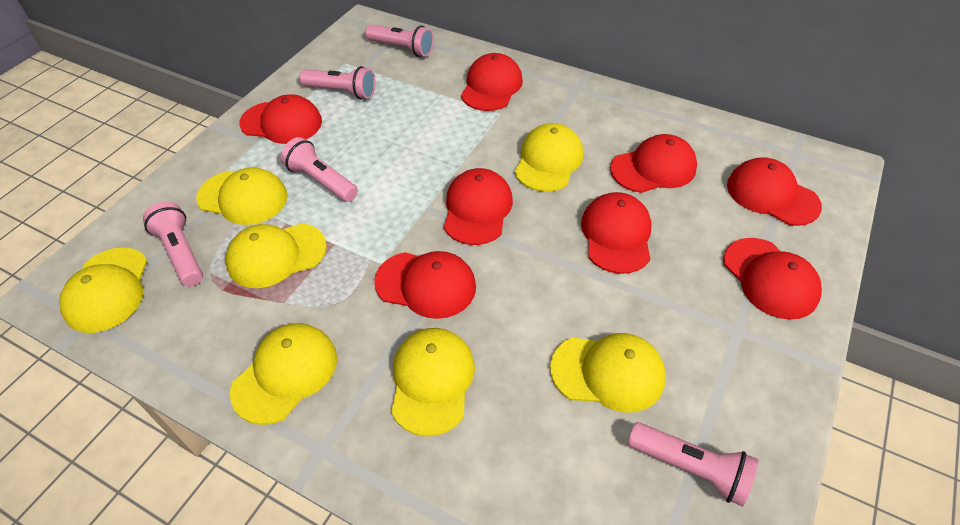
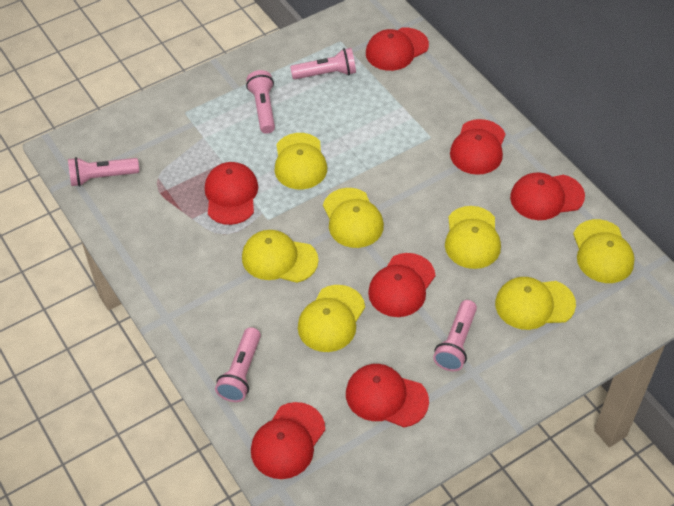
red cap: 8 -> 7

